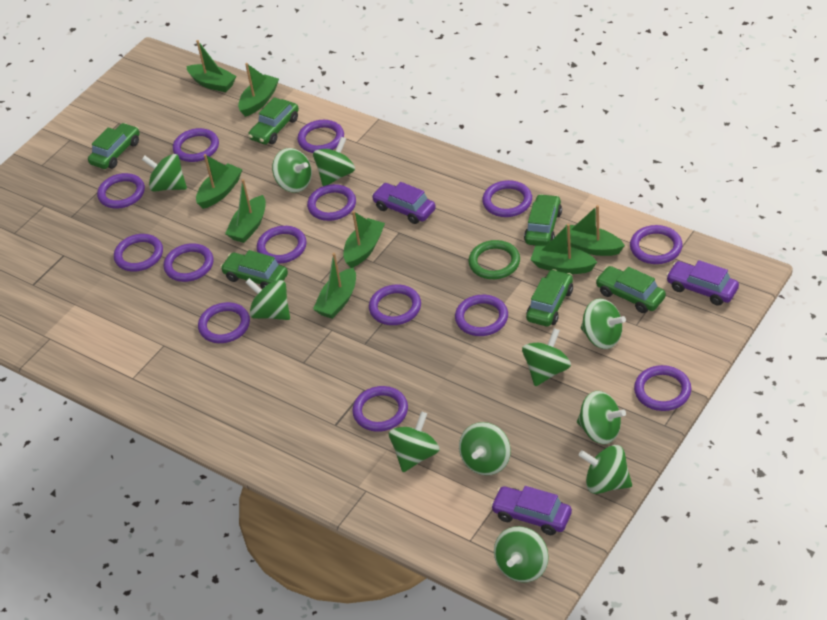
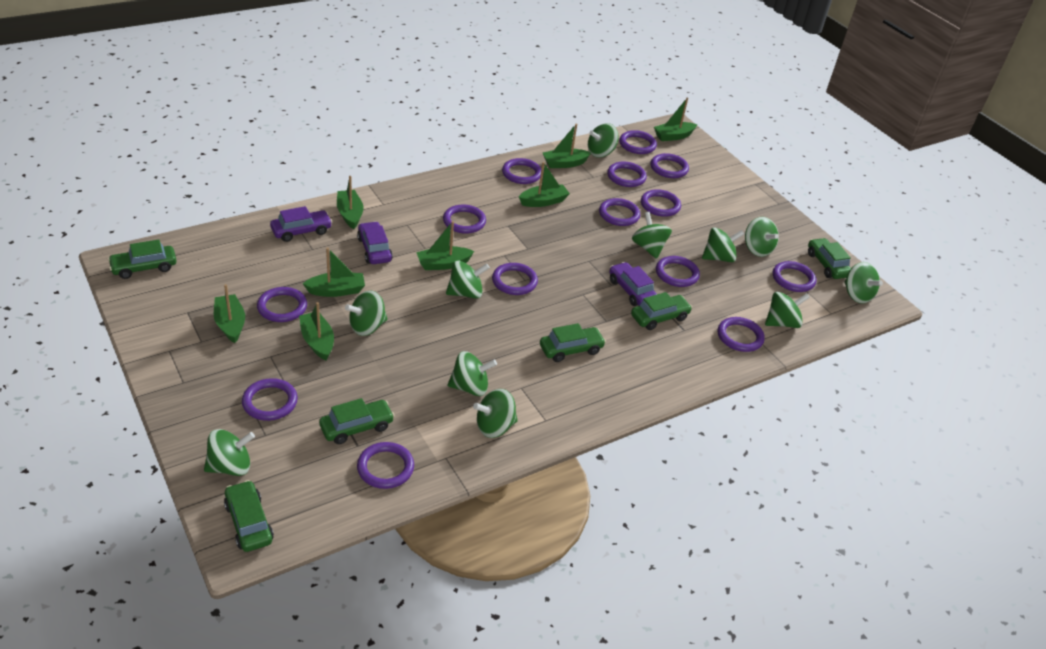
green ring: 1 -> 0

